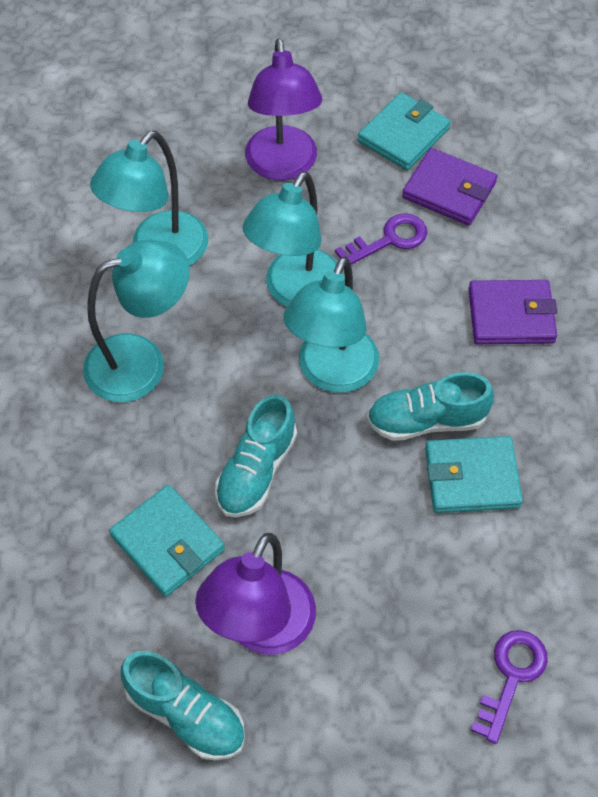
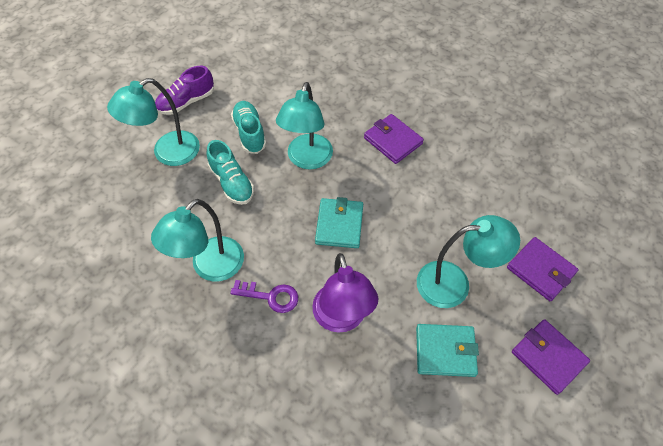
purple key: 2 -> 1
purple lamp: 2 -> 1
purple shoe: 0 -> 1
purple wallet: 2 -> 3
turquoise shoe: 3 -> 2
turquoise wallet: 3 -> 2

